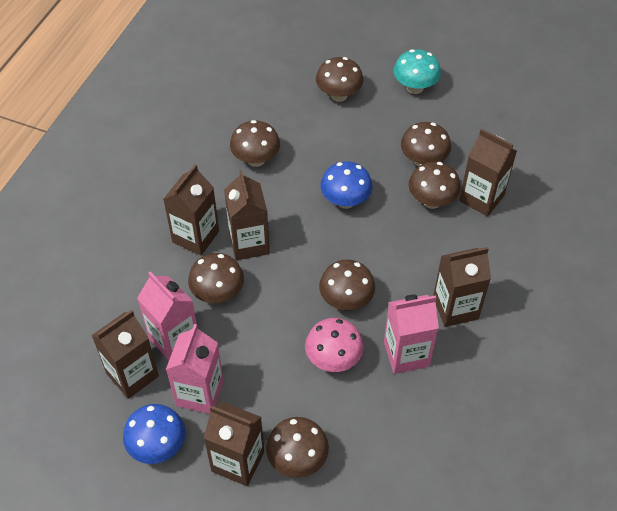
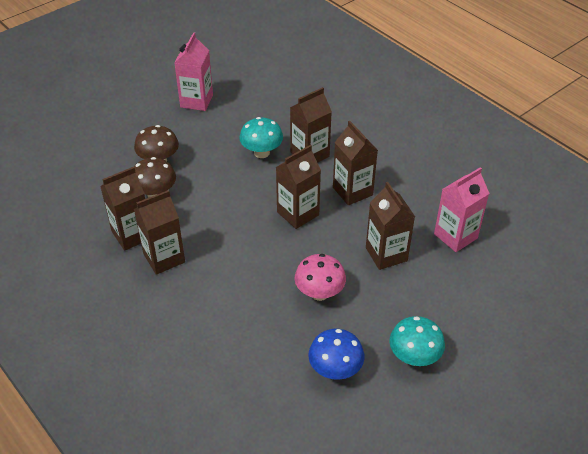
blue mushroom: 2 -> 1
brown mushroom: 7 -> 2
pink carton: 3 -> 2
turquoise mushroom: 1 -> 2

